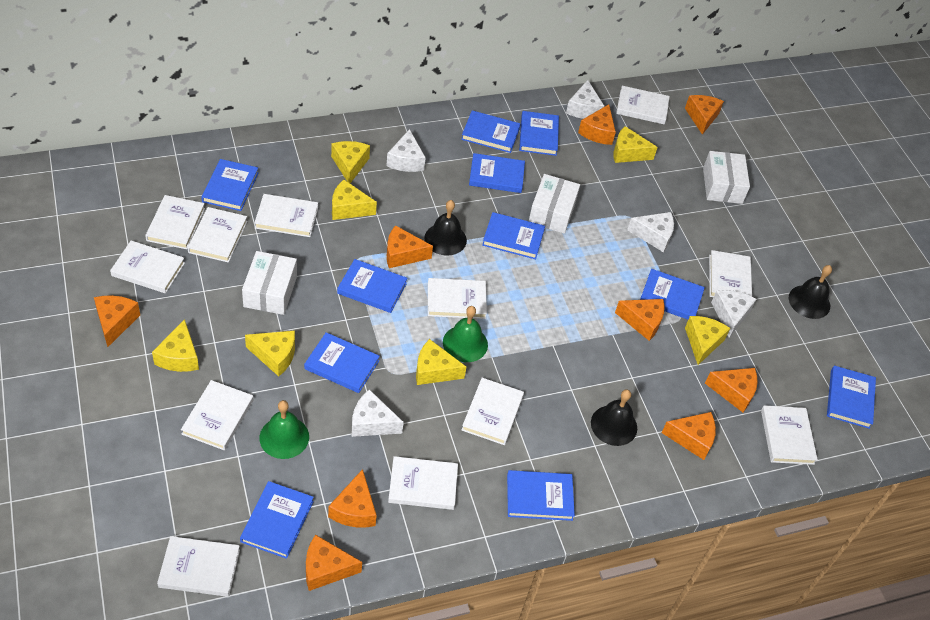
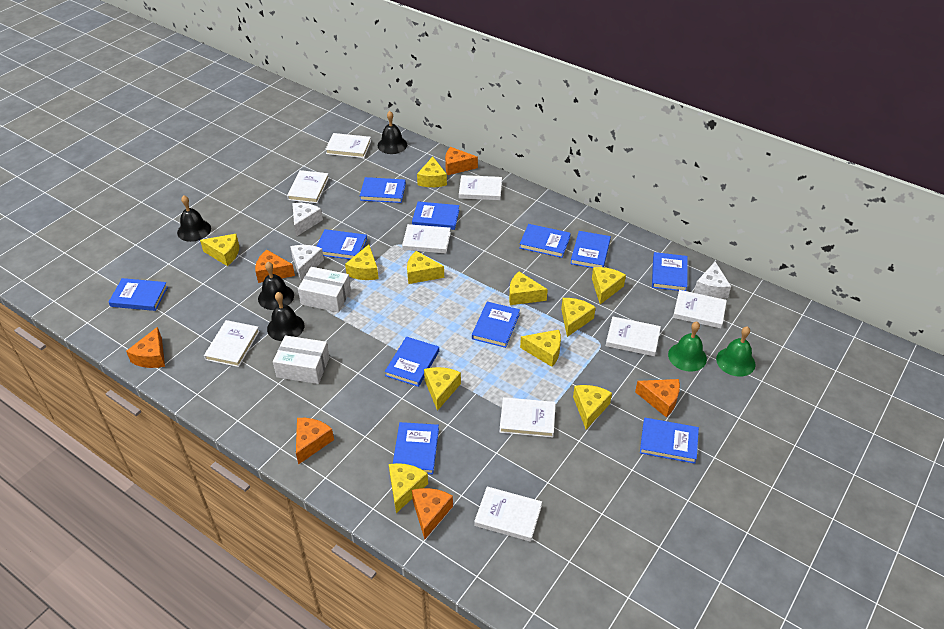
black bell: 3 -> 4
orange cheese: 9 -> 6
white book: 12 -> 9
white box: 3 -> 2
white cheese: 5 -> 3
yellow cheese: 7 -> 11

